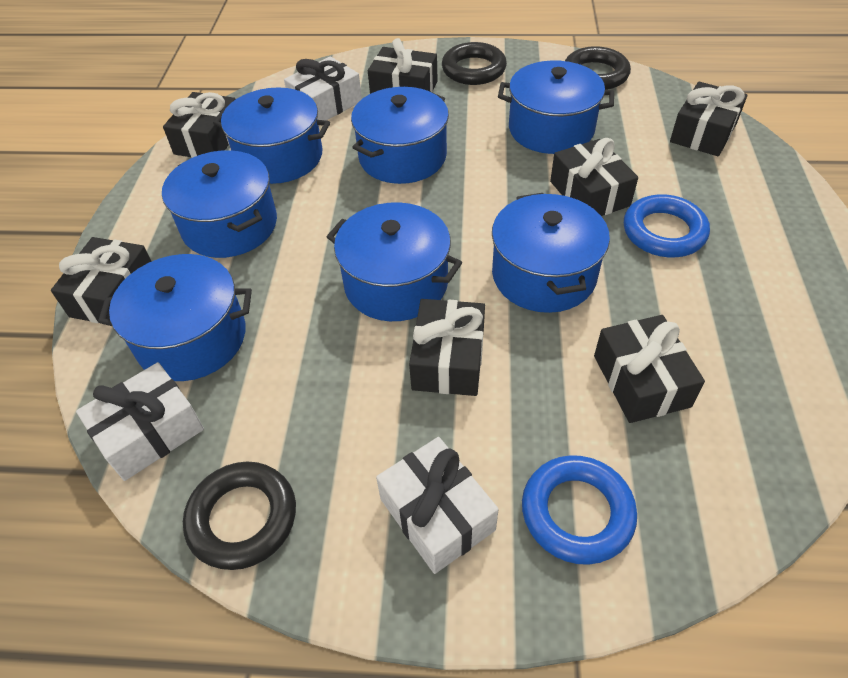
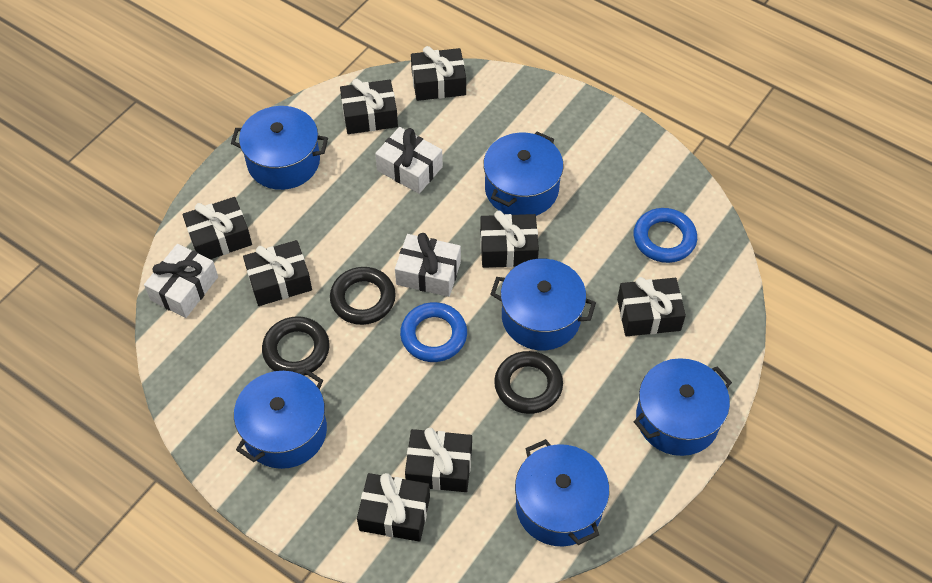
black gift: 7 -> 8
blue pot: 7 -> 6

